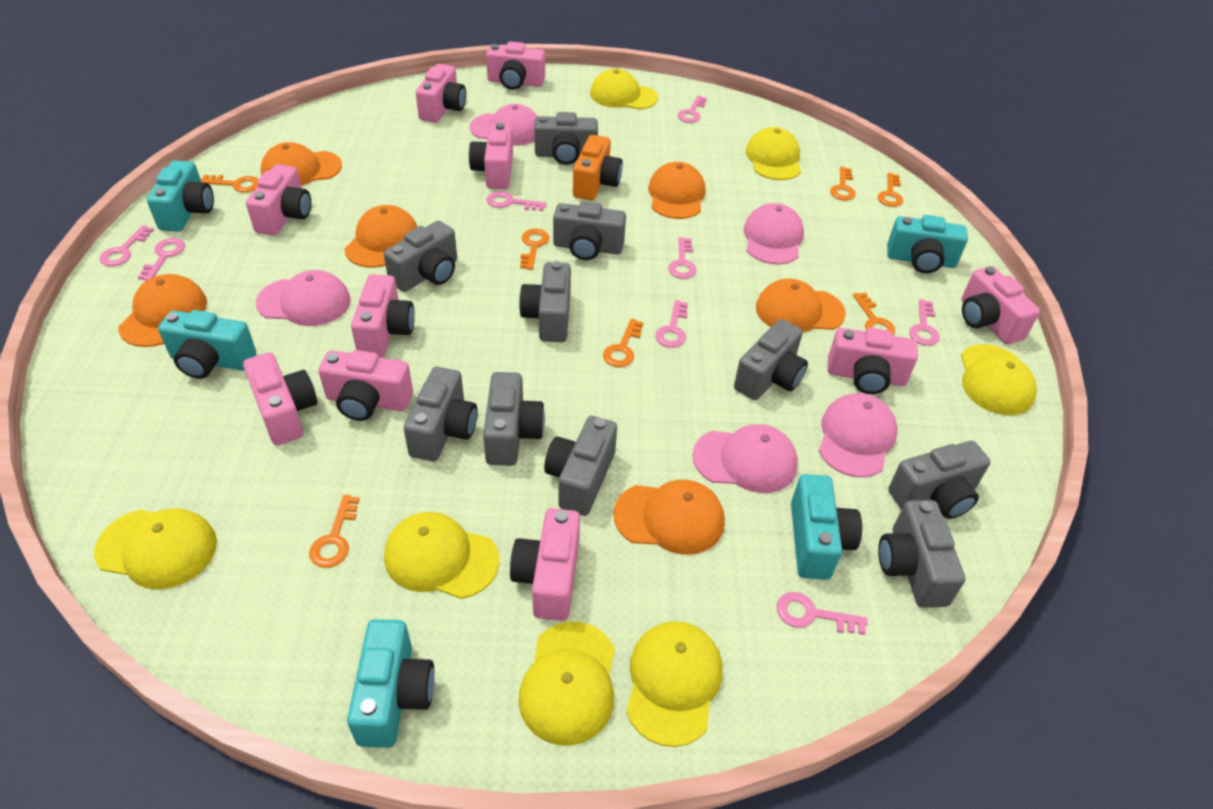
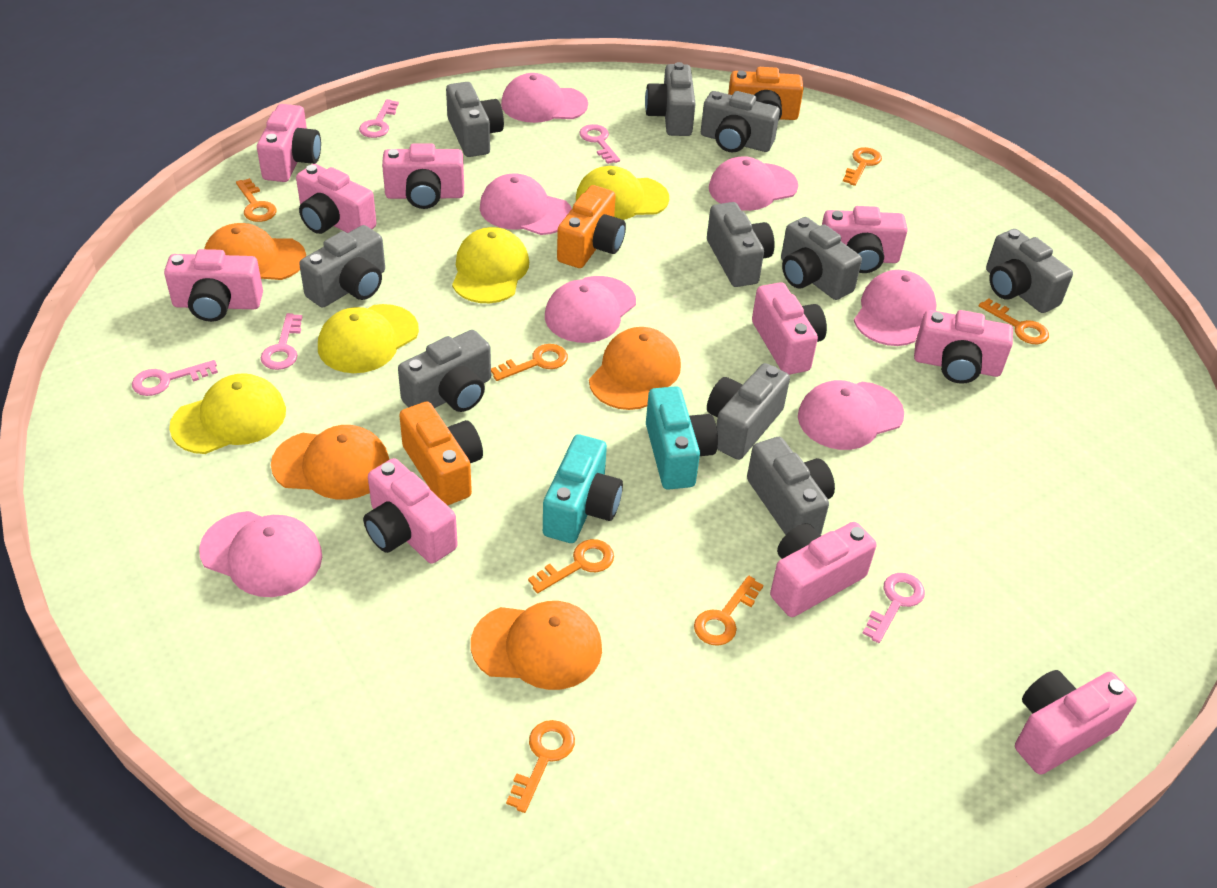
orange camera: 1 -> 3
orange cap: 6 -> 4
pink cap: 5 -> 7
pink key: 8 -> 5
turquoise camera: 5 -> 2
yellow cap: 7 -> 4

